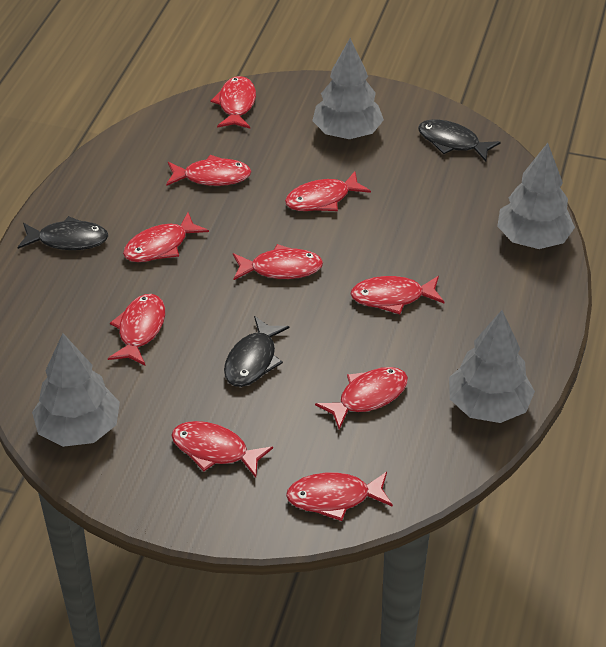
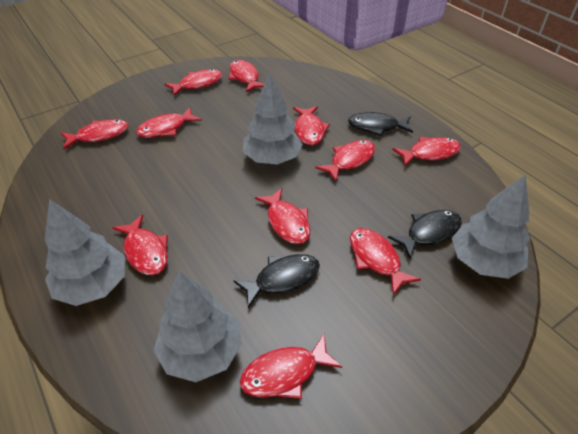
red fish: 10 -> 11

